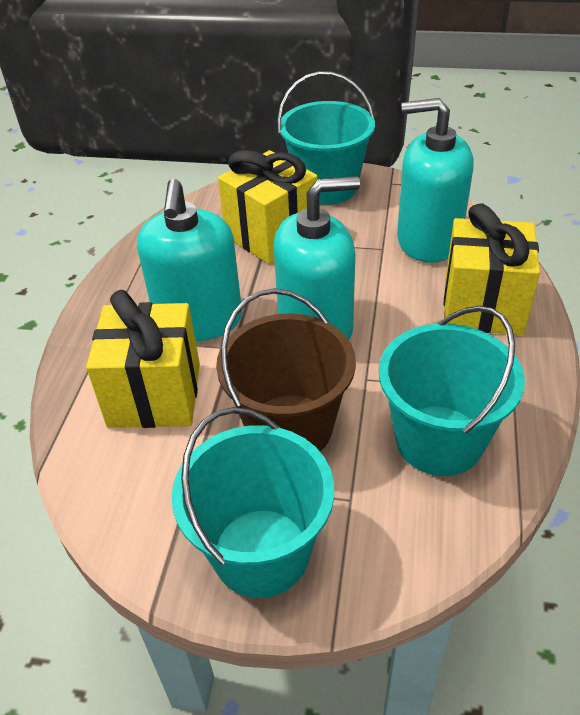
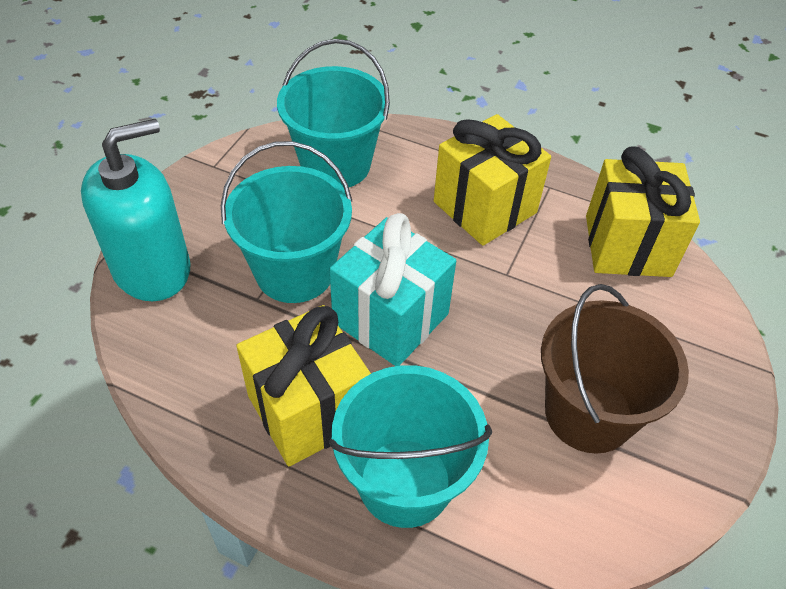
turquoise gift: 0 -> 1
turquoise soap dispenser: 3 -> 1

